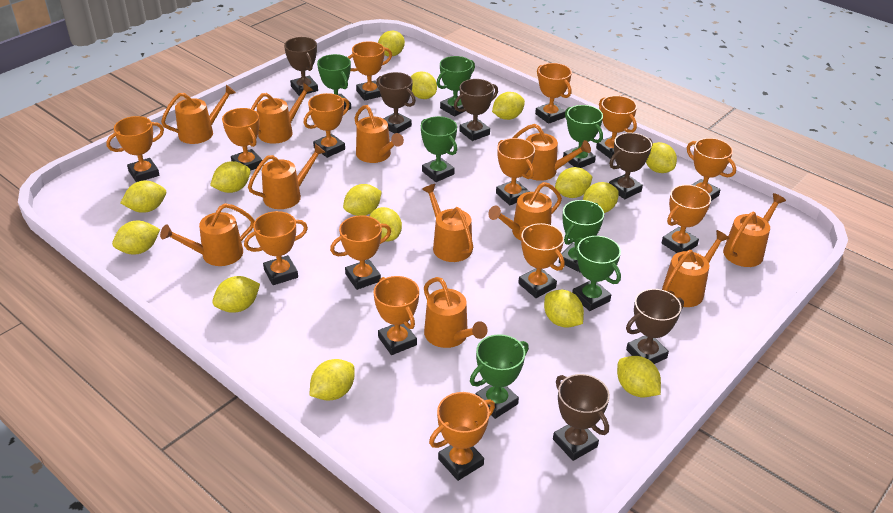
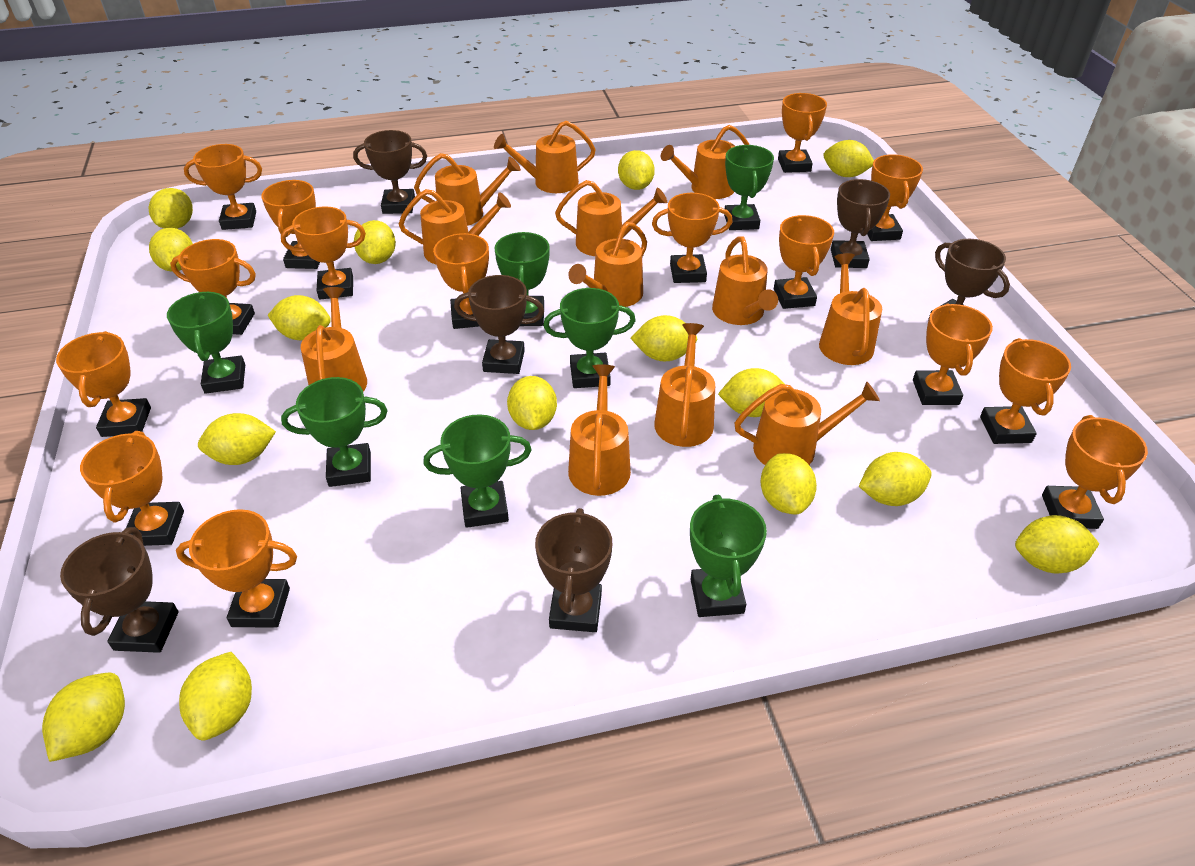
orange trophy: 14 -> 15
orange watering can: 11 -> 12

